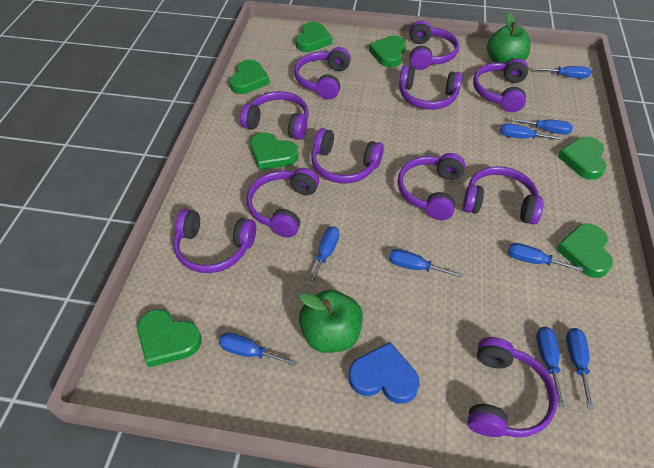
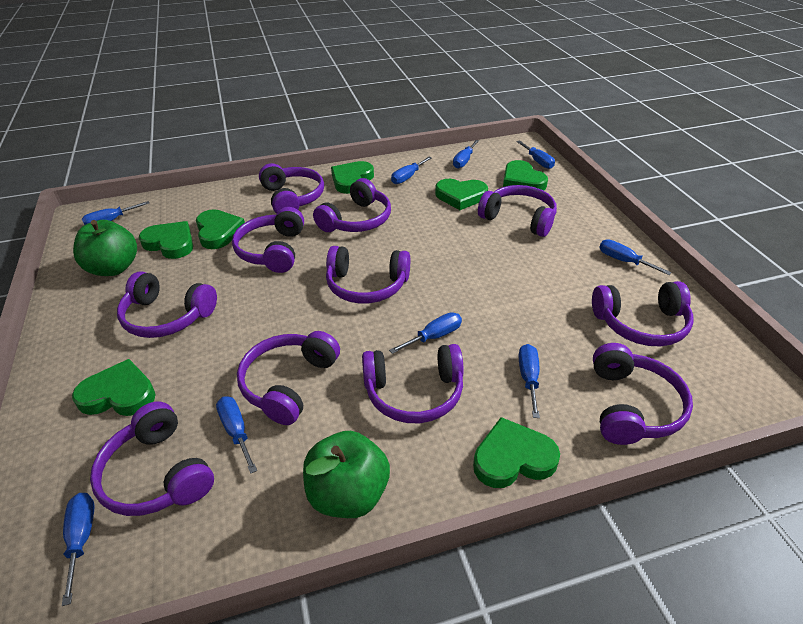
blue heart: 1 -> 0

